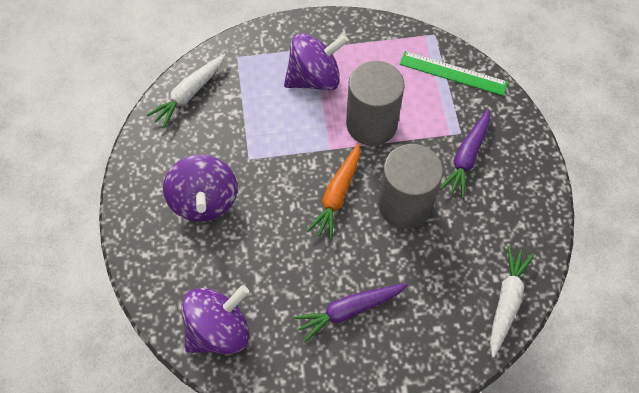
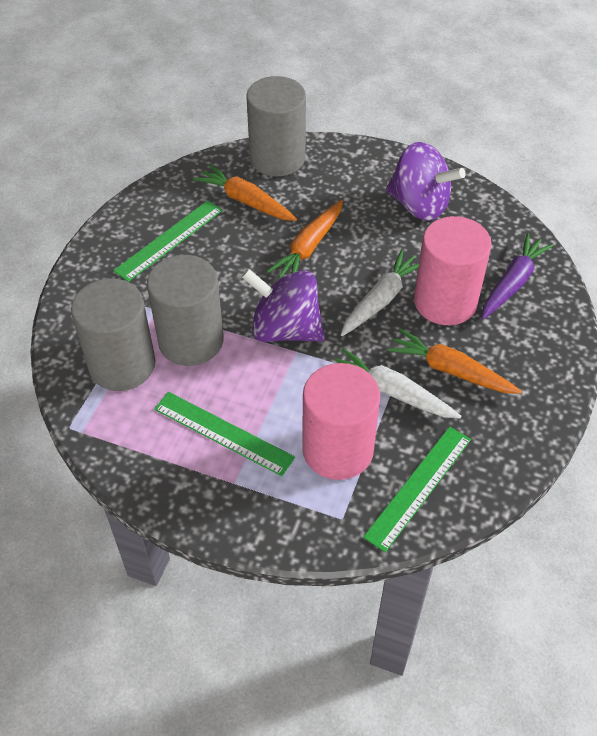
green ruler: 1 -> 3
grey cylinder: 2 -> 3
orange carrot: 1 -> 3
pink cylinder: 0 -> 2
purple carrot: 2 -> 1
purple spinning top: 3 -> 2

